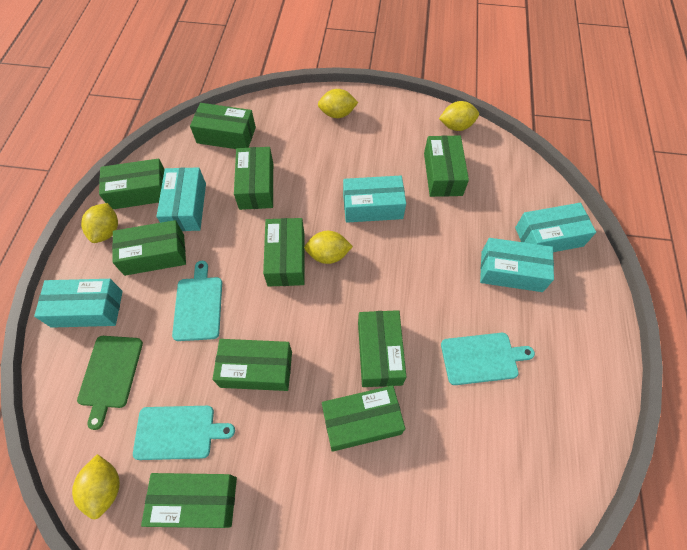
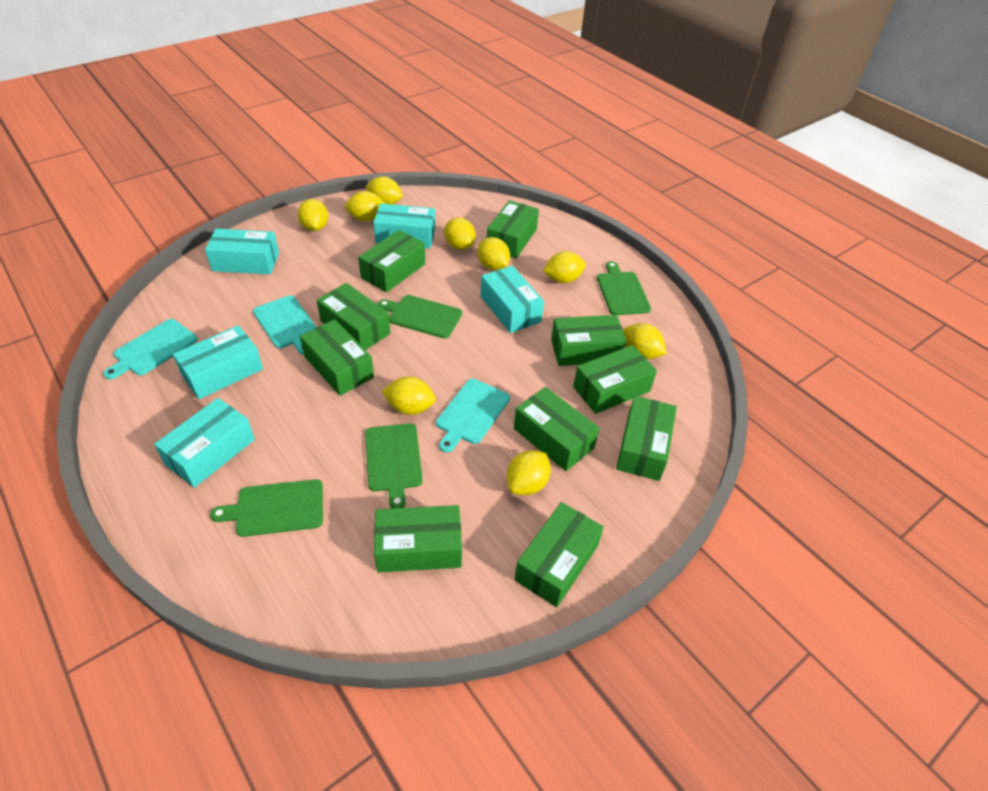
green cutting board: 1 -> 4
yellow lemon: 5 -> 9

